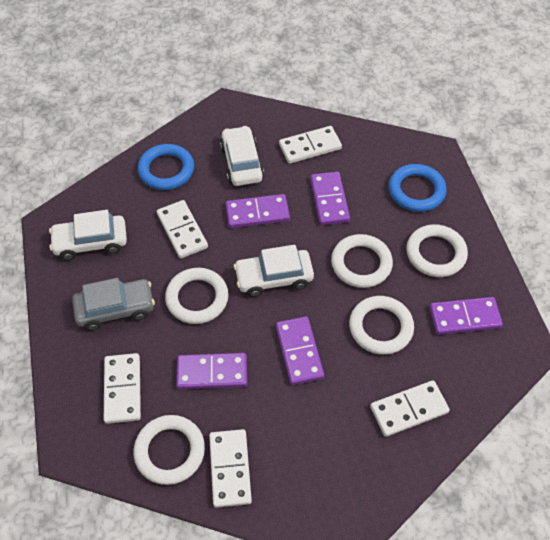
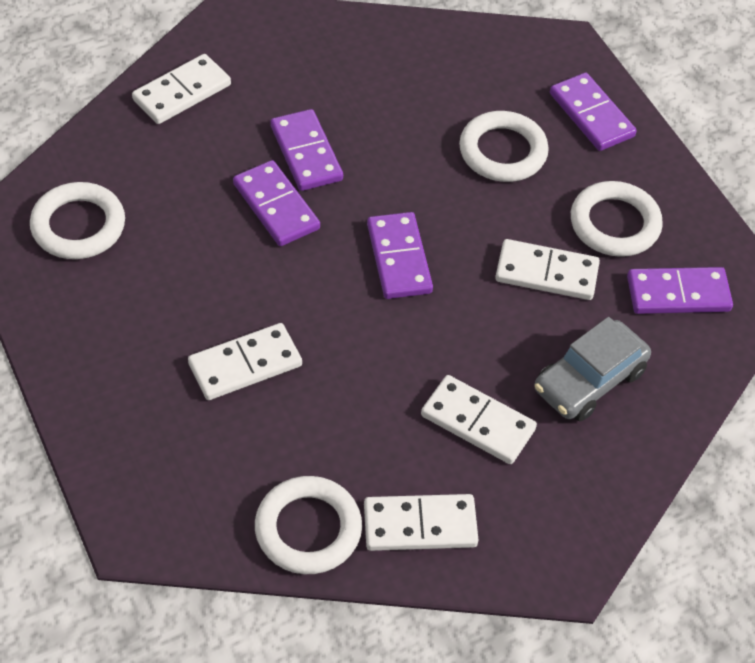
blue ring: 2 -> 0
white car: 3 -> 0
white ring: 5 -> 4

